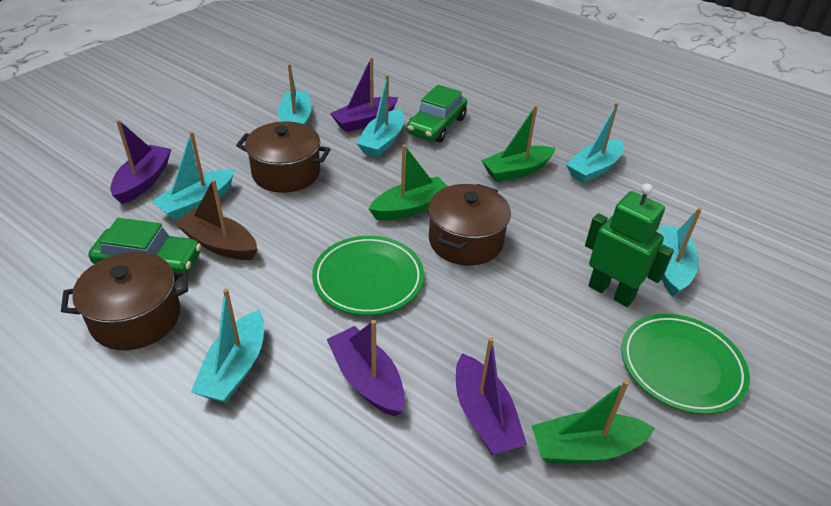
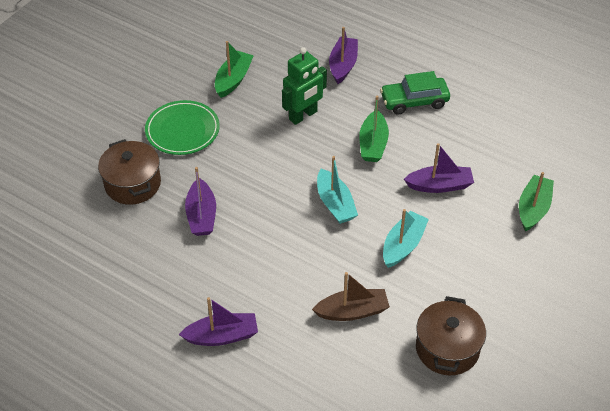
brown pot: 3 -> 2
green car: 2 -> 1
green plate: 2 -> 1
turquoise boat: 6 -> 2

